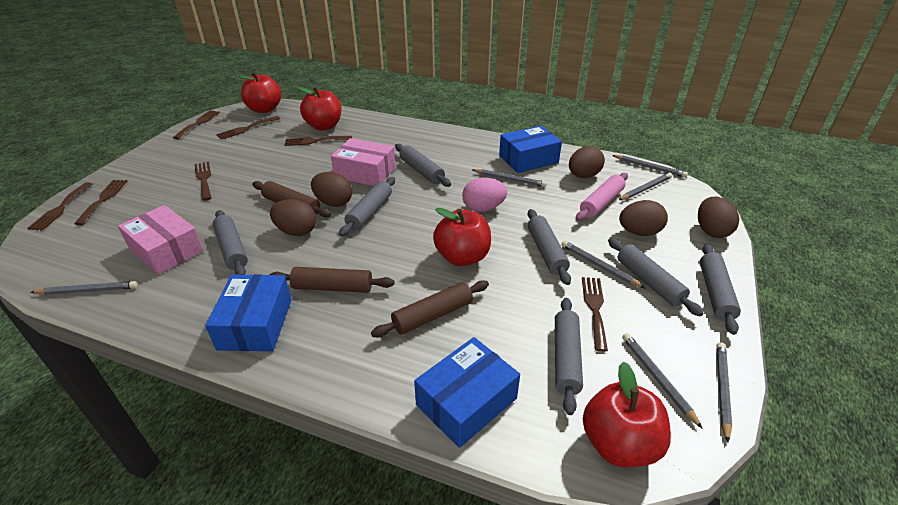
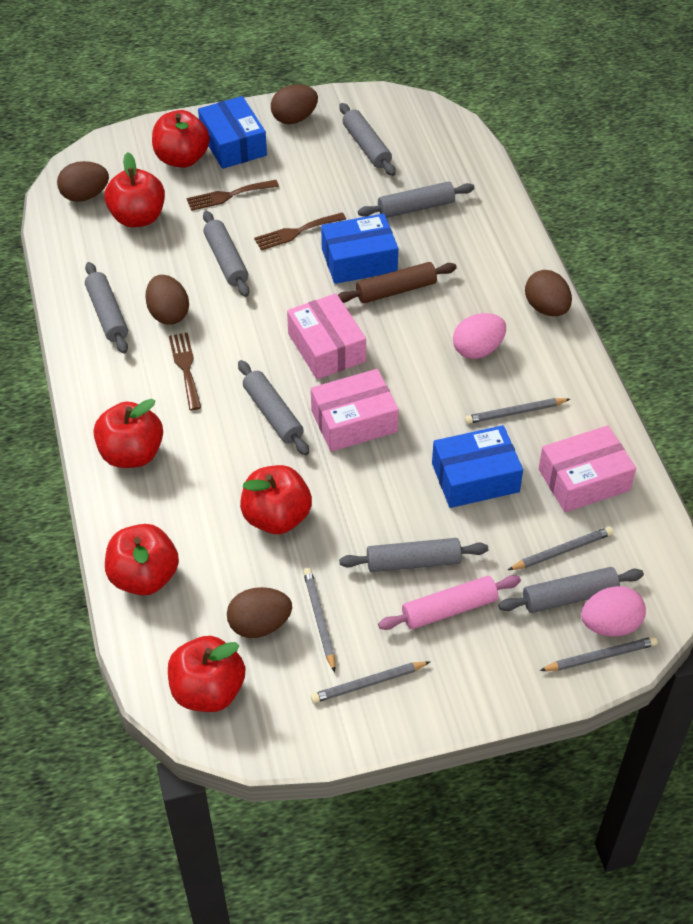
brown fork: 7 -> 3
brown rolling pin: 3 -> 1
grey pencil: 7 -> 5
pink box: 2 -> 3
pink egg: 1 -> 2
red apple: 4 -> 6

